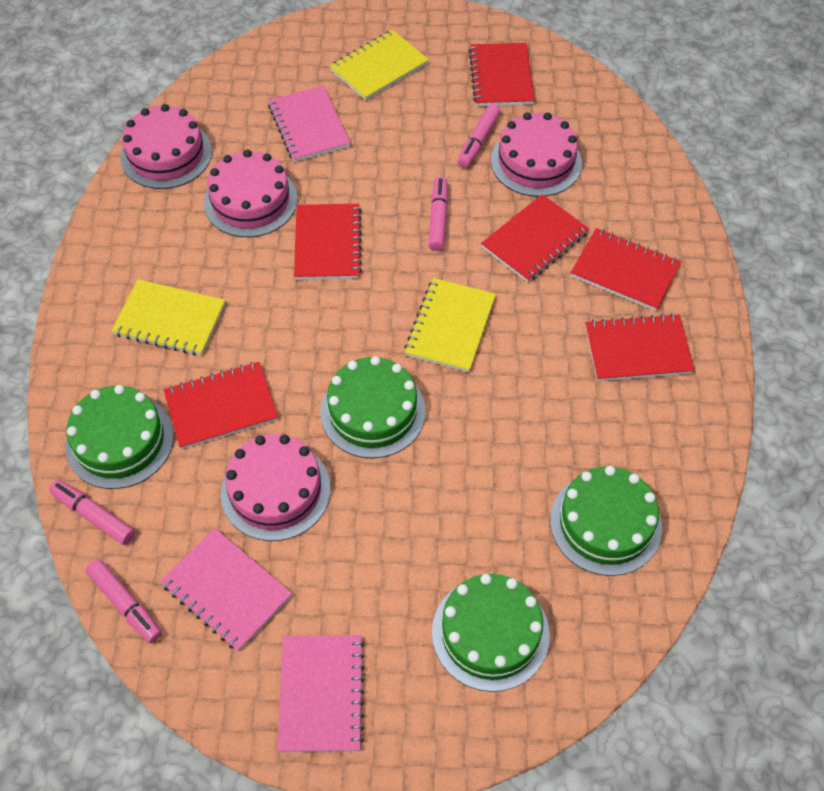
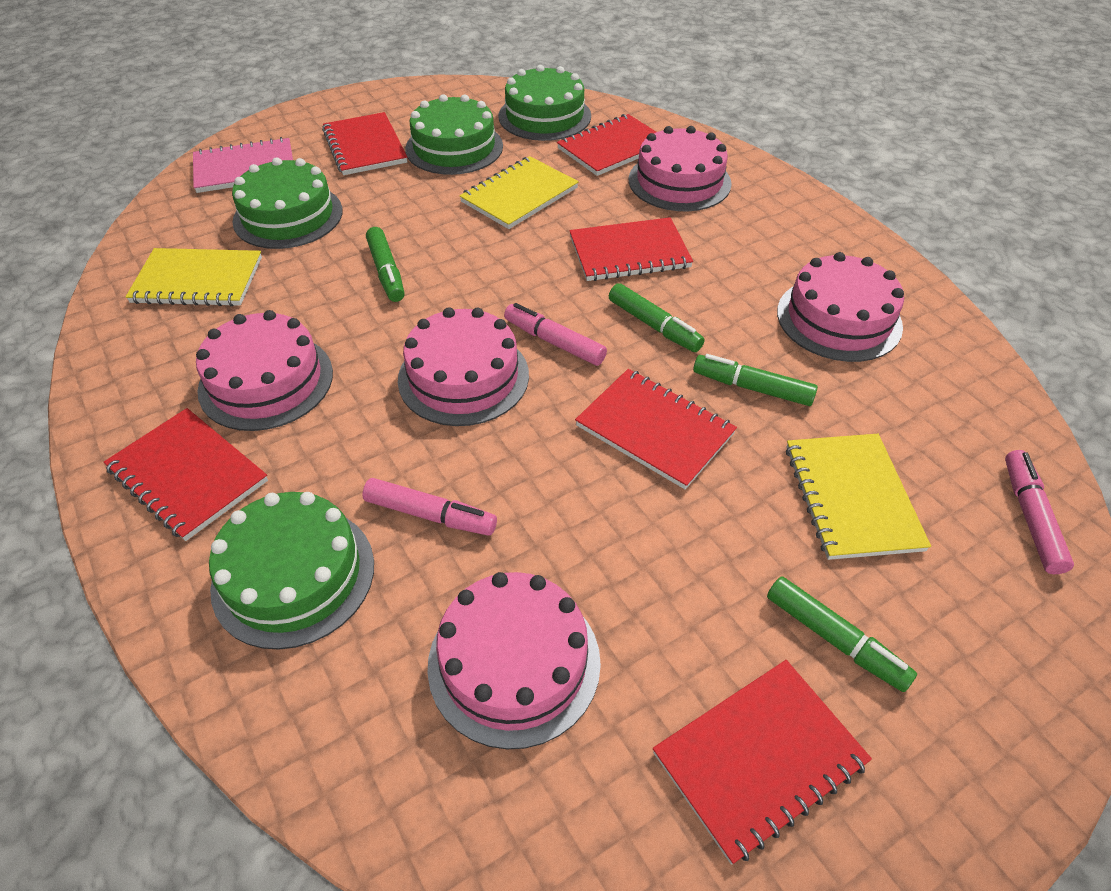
green marker: 0 -> 4
pink cake: 4 -> 5
pink marker: 4 -> 3
pink notebook: 3 -> 1

